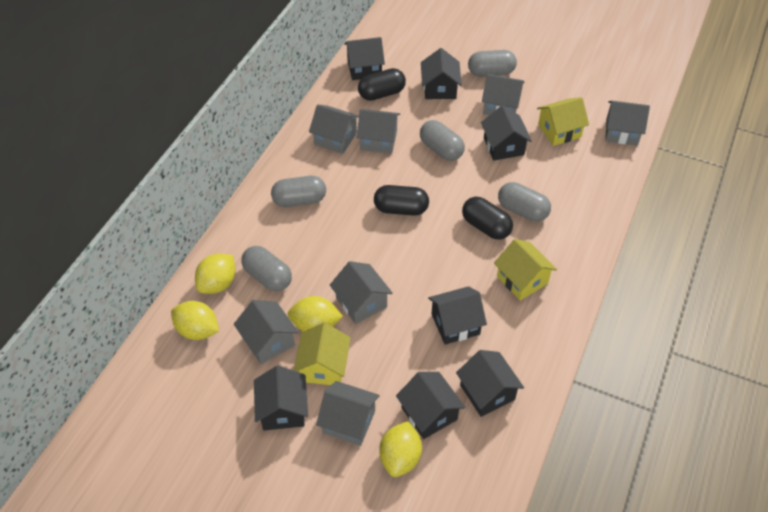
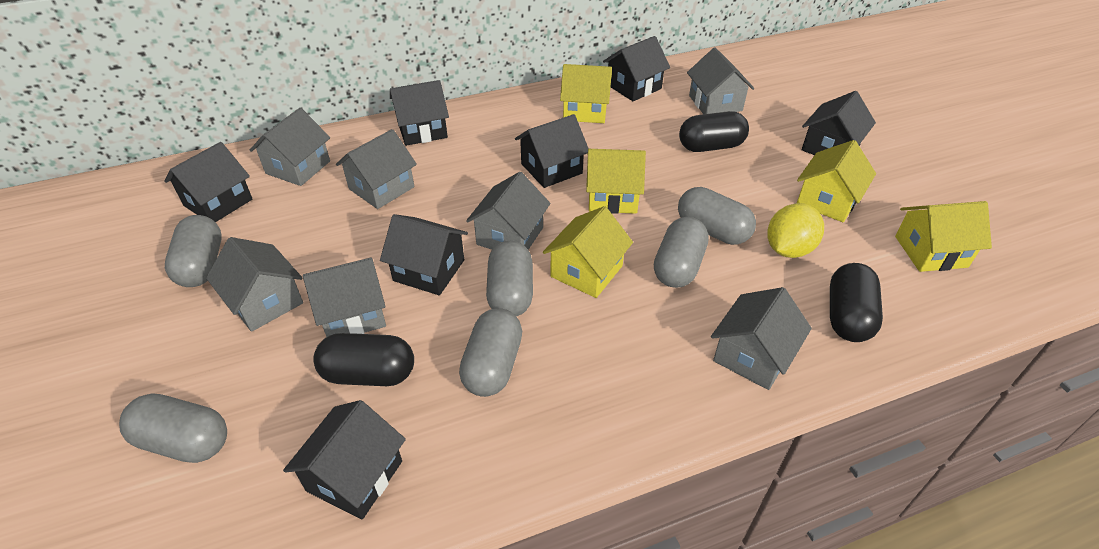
grey capsule: 5 -> 6
yellow house: 3 -> 5
yellow lemon: 4 -> 1

